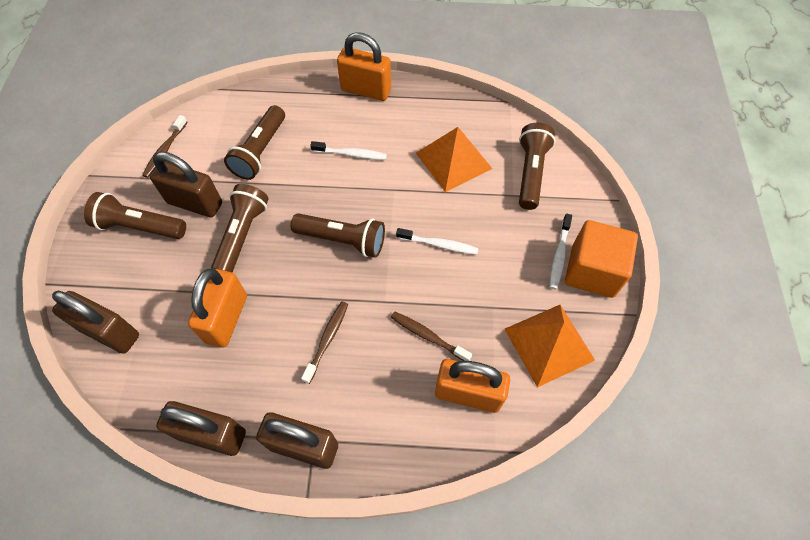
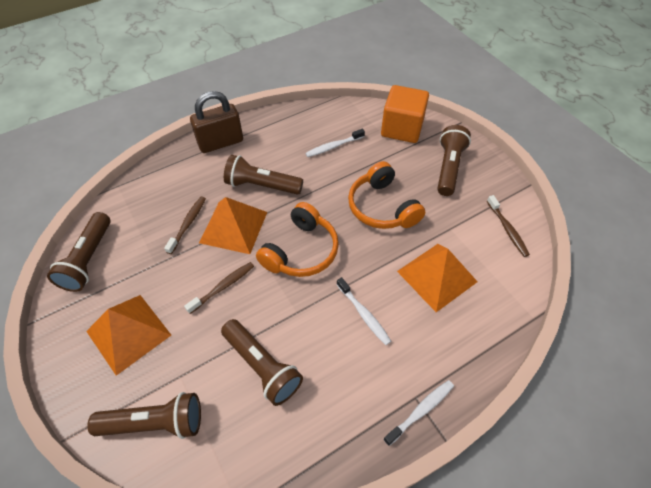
brown padlock: 4 -> 1
orange headphones: 0 -> 2
orange padlock: 3 -> 0
orange pyramid: 2 -> 3

